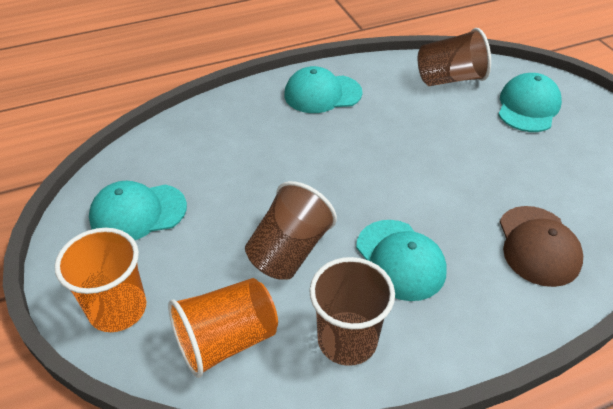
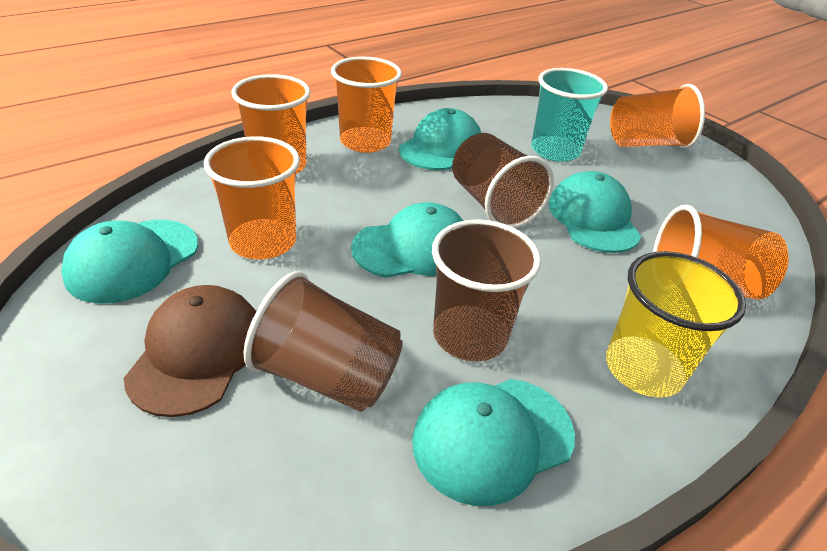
orange cup: 2 -> 5
turquoise cap: 4 -> 5
turquoise cup: 0 -> 1
yellow cup: 0 -> 1

